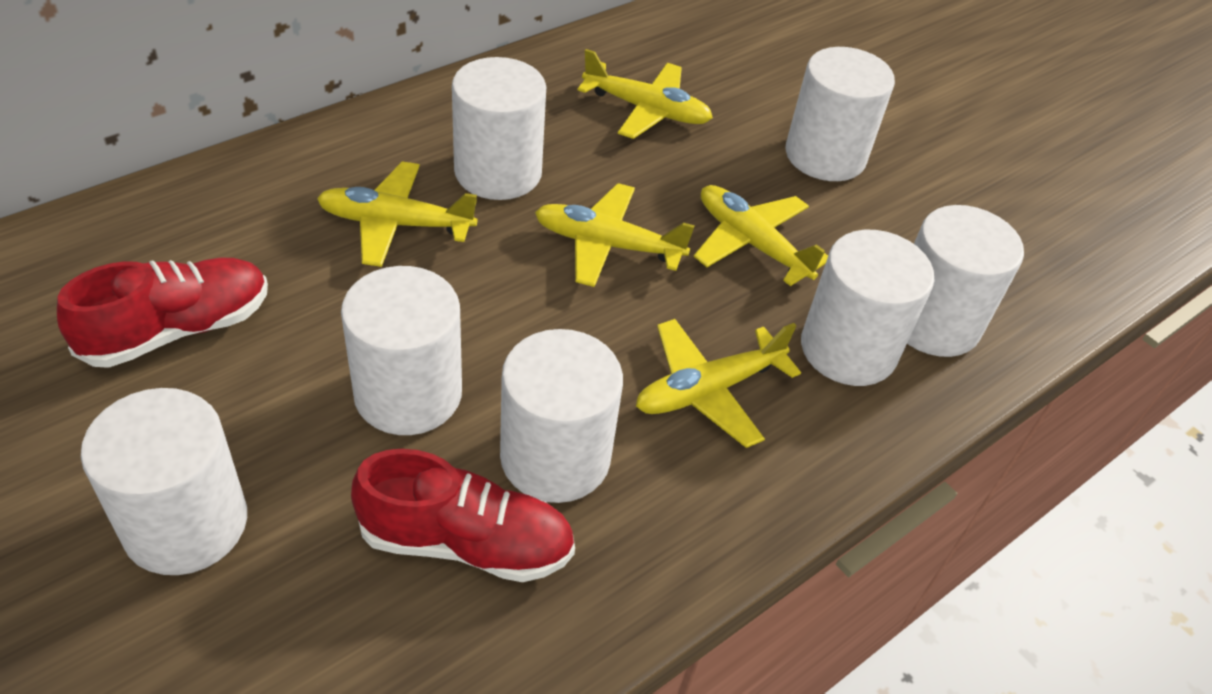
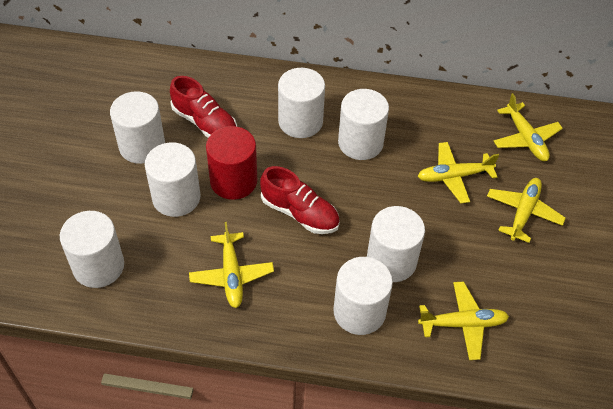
red cylinder: 0 -> 1

